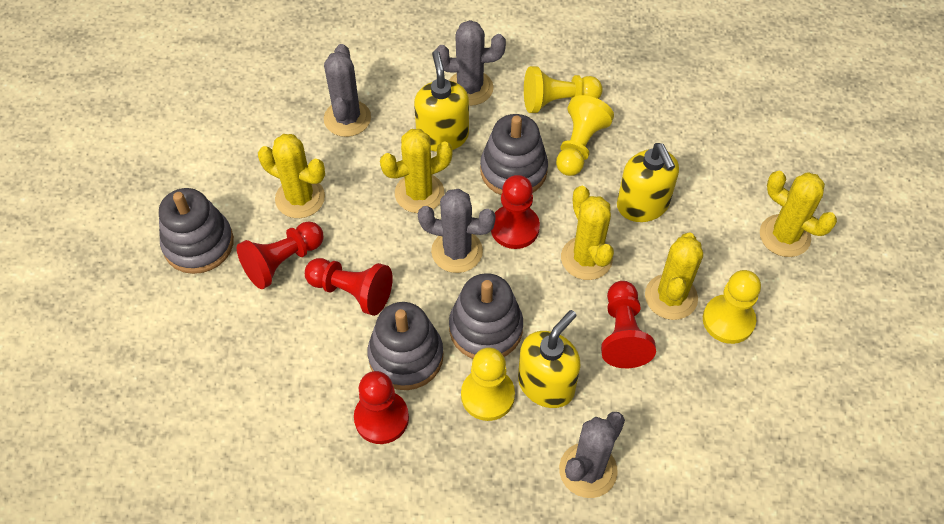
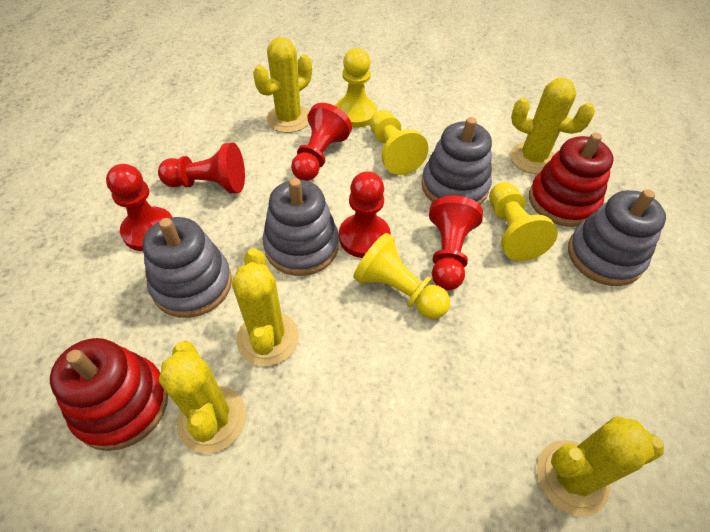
grey cactus: 4 -> 0
red stacking toy: 0 -> 2
yellow soap dispenser: 3 -> 0

